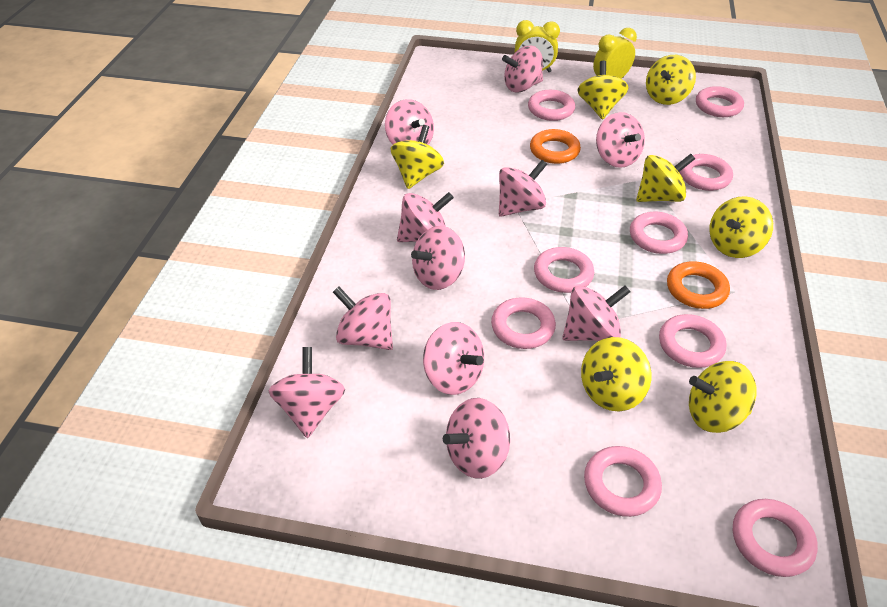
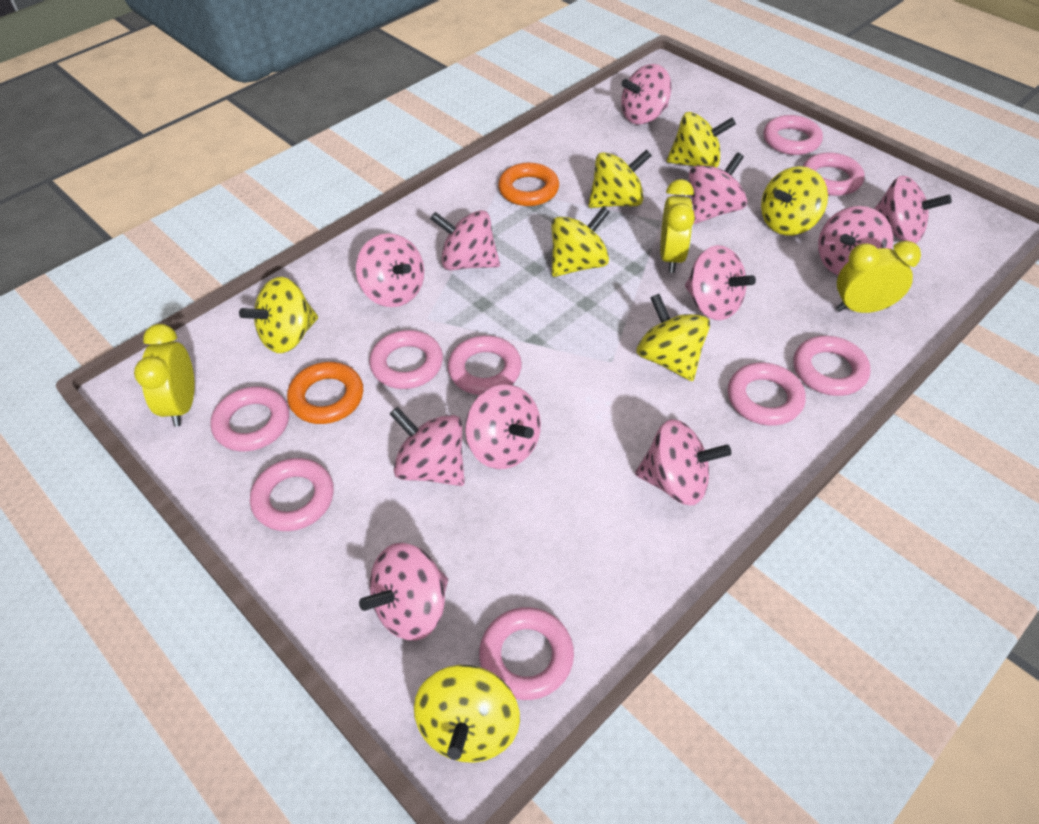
yellow clock: 2 -> 3

